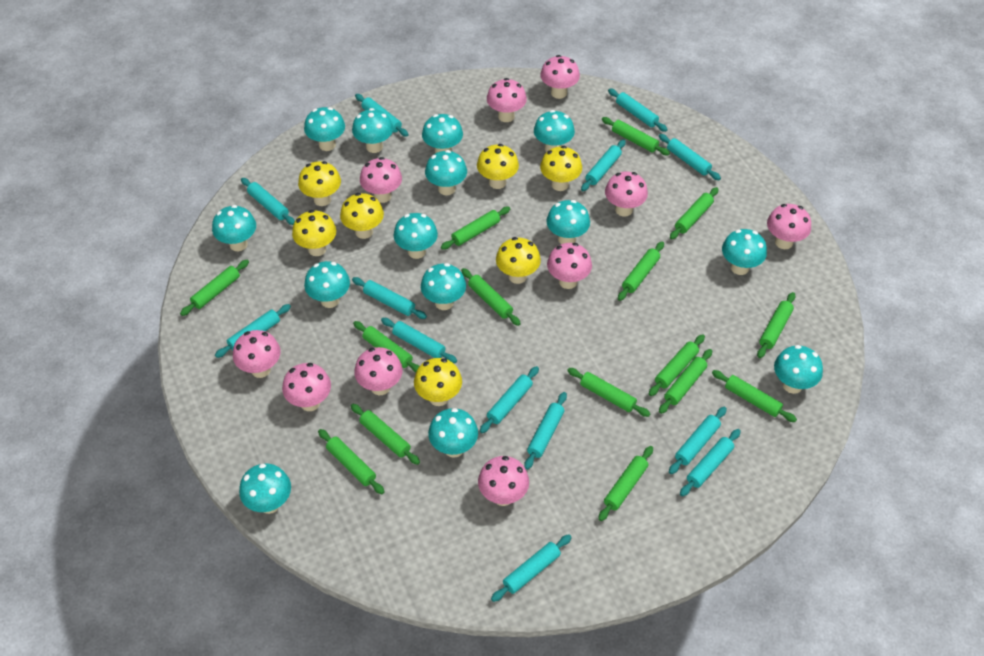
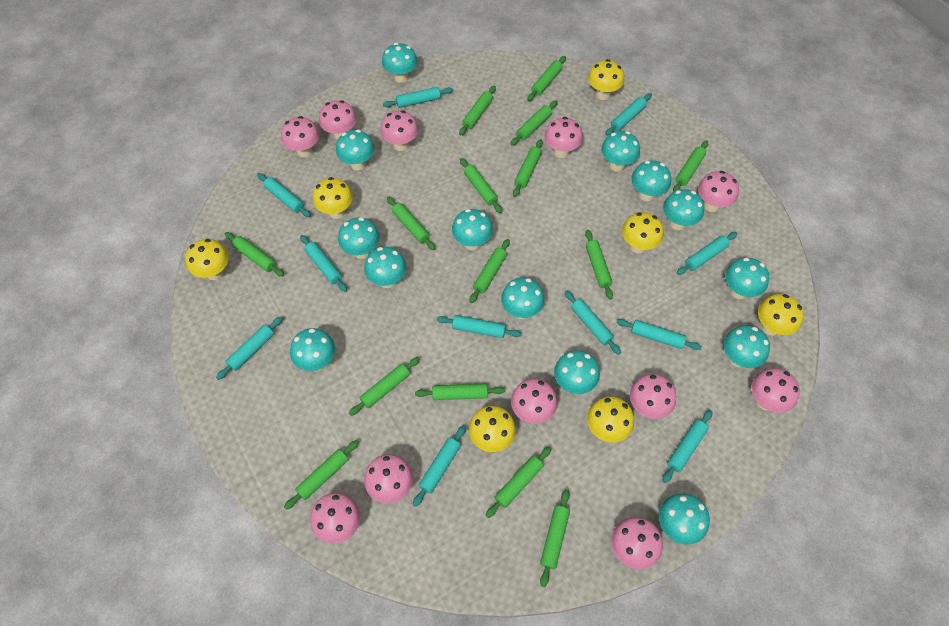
pink mushroom: 10 -> 11
turquoise rolling pin: 13 -> 11

